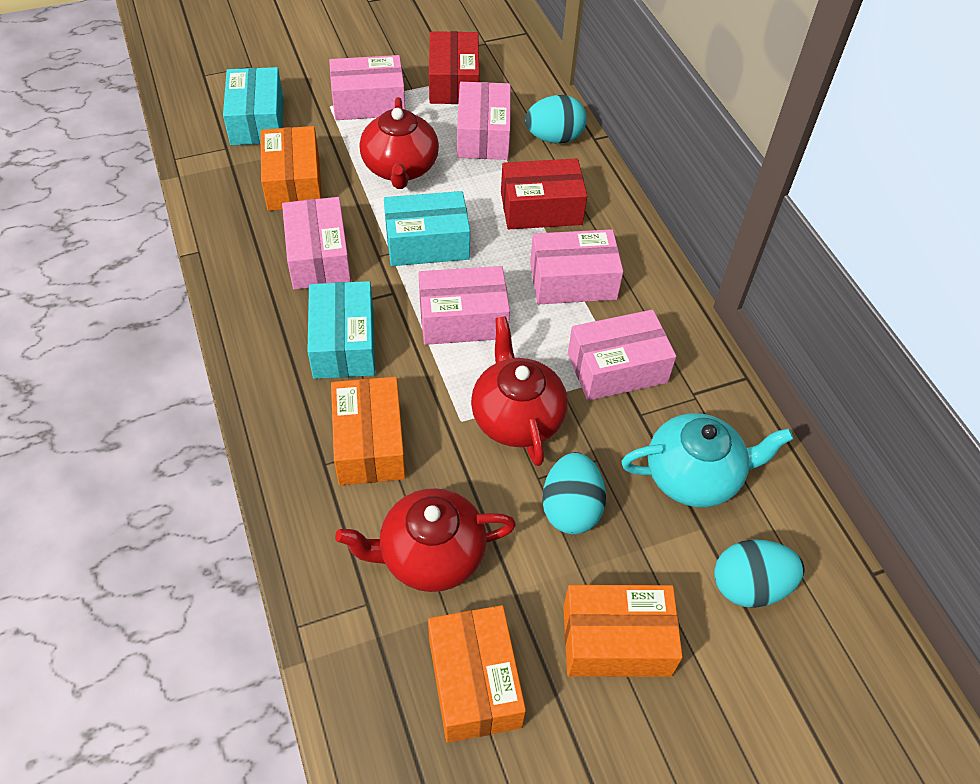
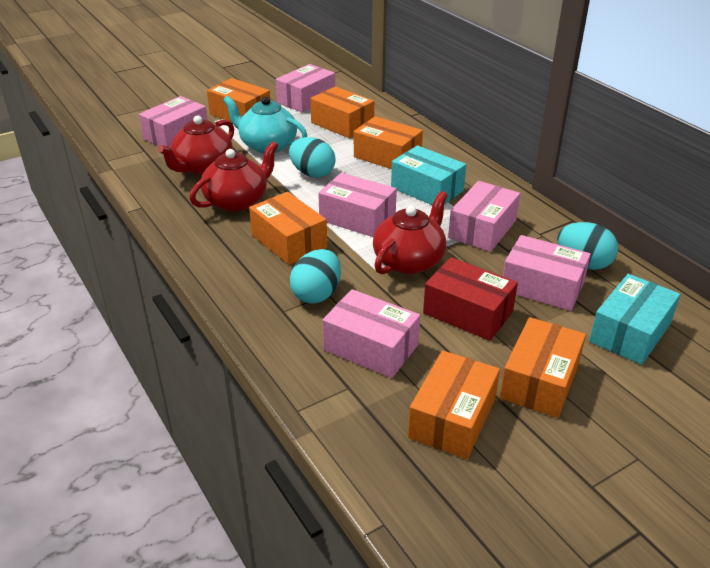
orange box: 4 -> 6
red box: 2 -> 1
turquoise box: 3 -> 2

